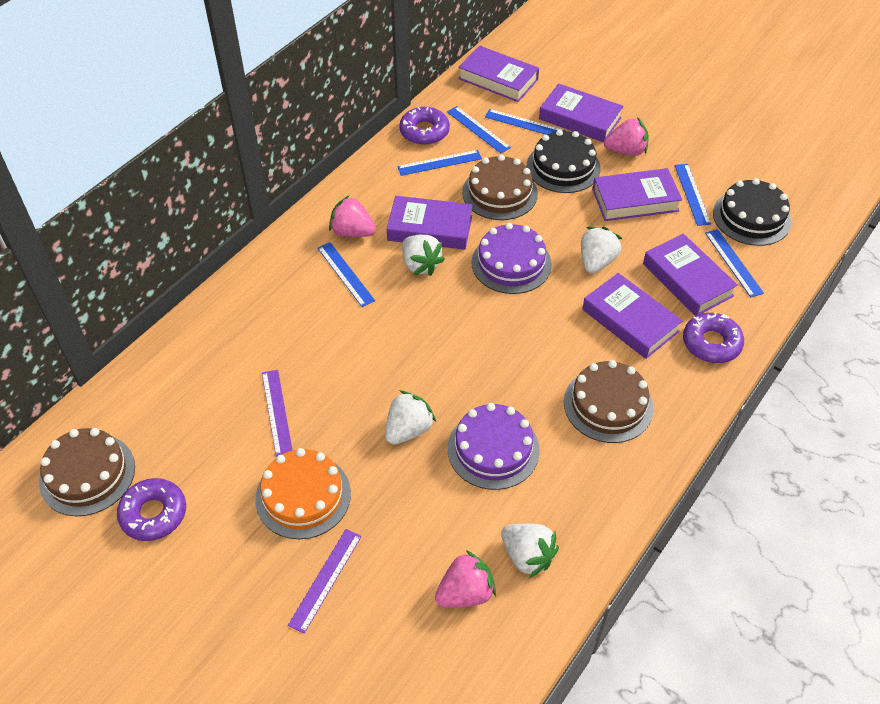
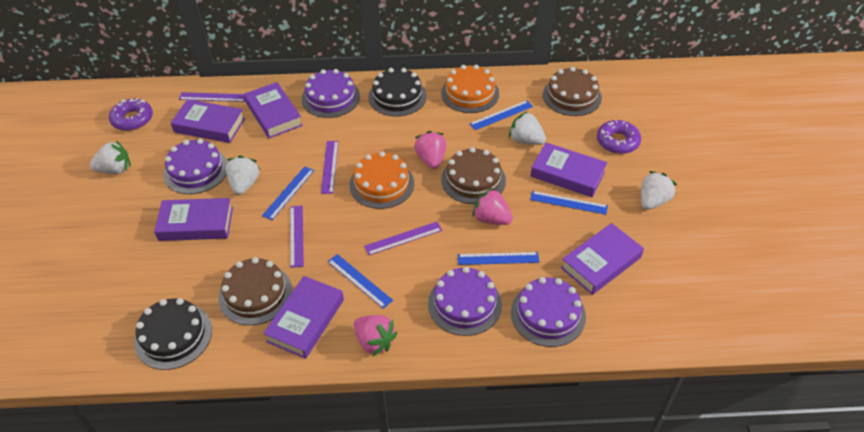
blue ruler: 6 -> 5
orange cake: 1 -> 2
purple cake: 2 -> 4
purple donut: 3 -> 2
purple ruler: 2 -> 4

